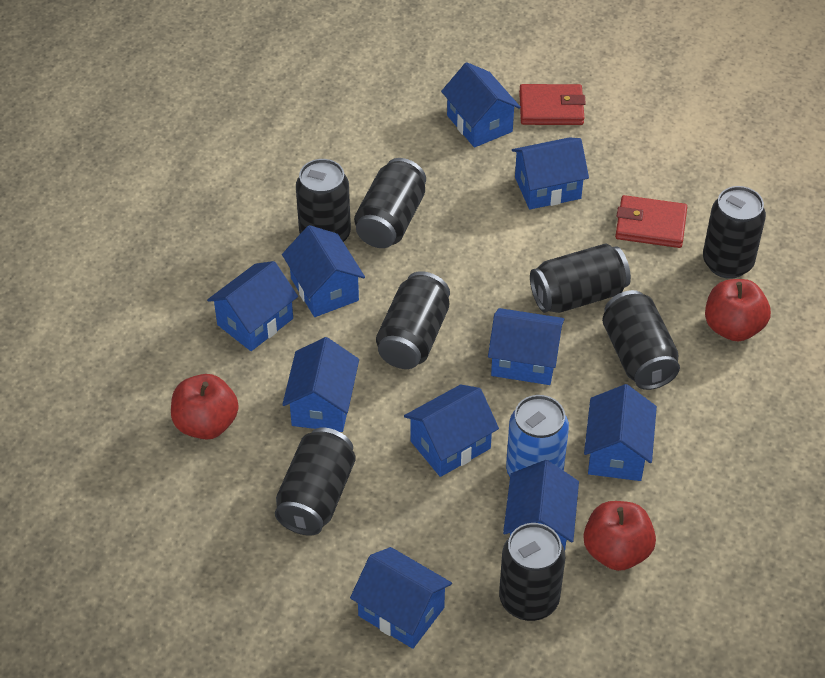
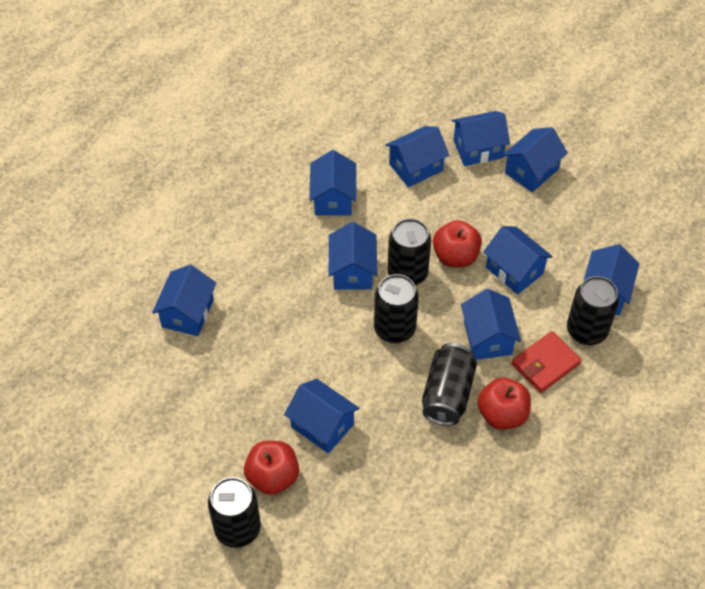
black can: 8 -> 5
blue can: 1 -> 0
red wallet: 2 -> 1

